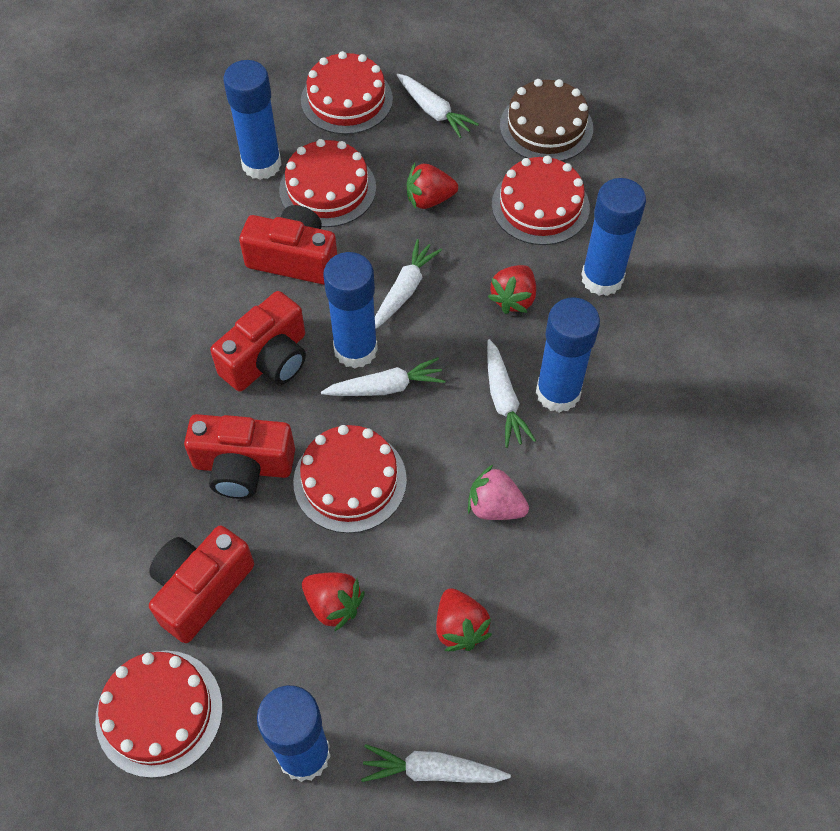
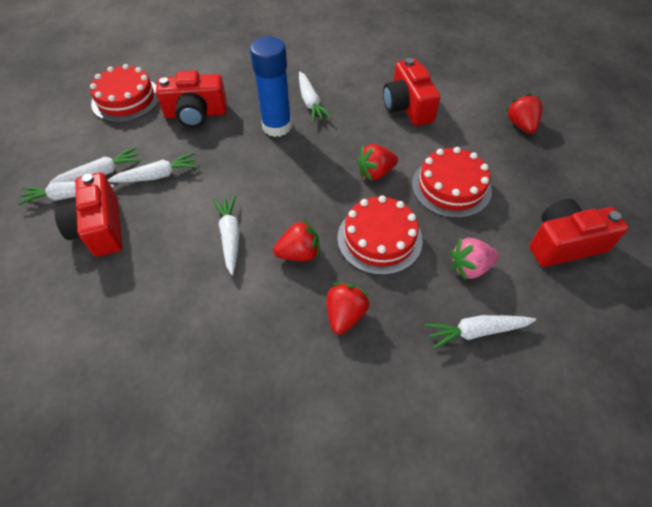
blue glue stick: 5 -> 1
brown cake: 1 -> 0
red cake: 5 -> 3
white carrot: 5 -> 6

